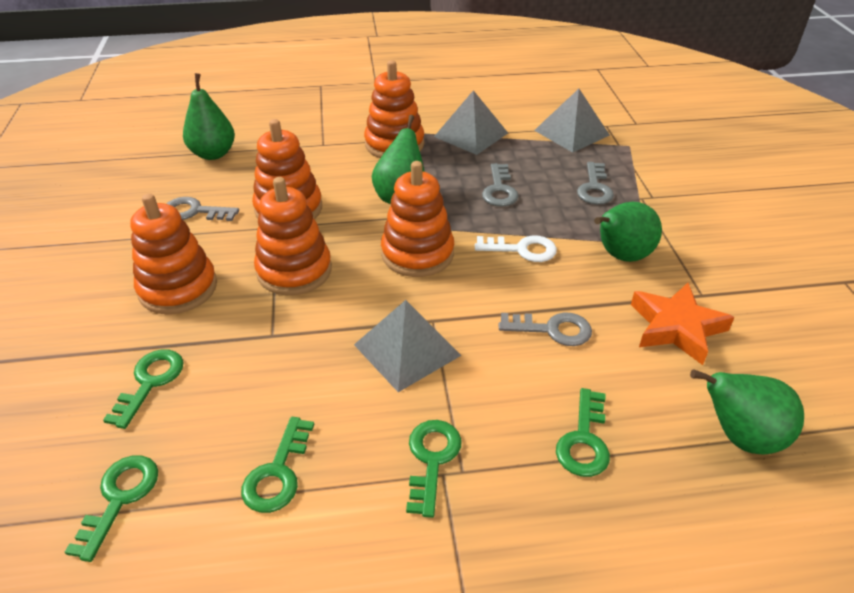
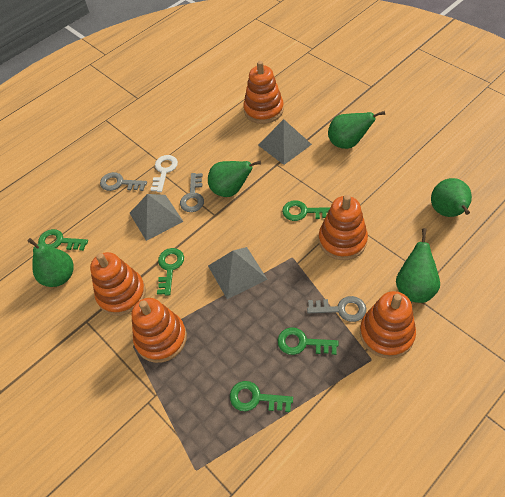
green pear: 4 -> 5
grey key: 4 -> 3
orange star: 1 -> 0

